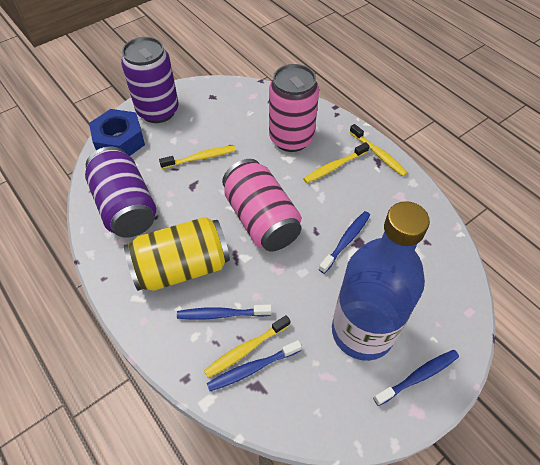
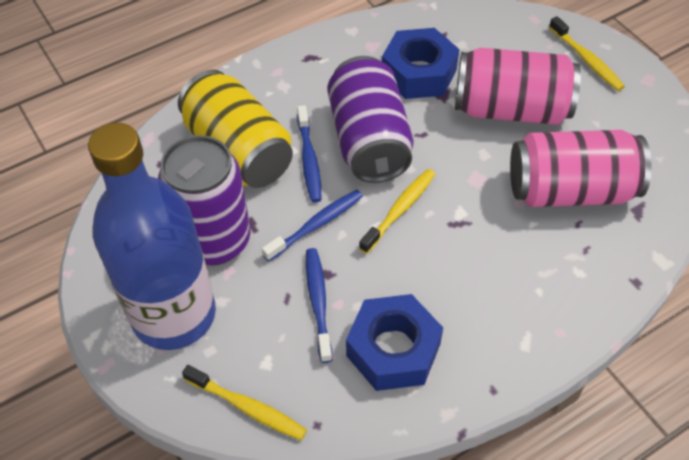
blue nut: 1 -> 2
blue toothbrush: 4 -> 3
yellow toothbrush: 4 -> 3

